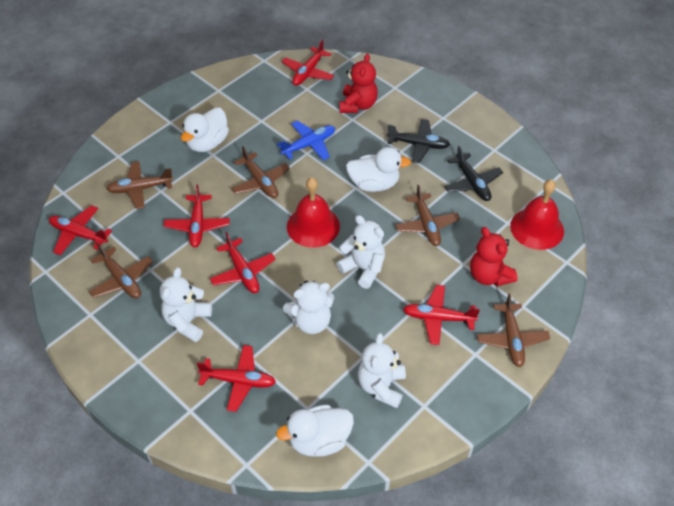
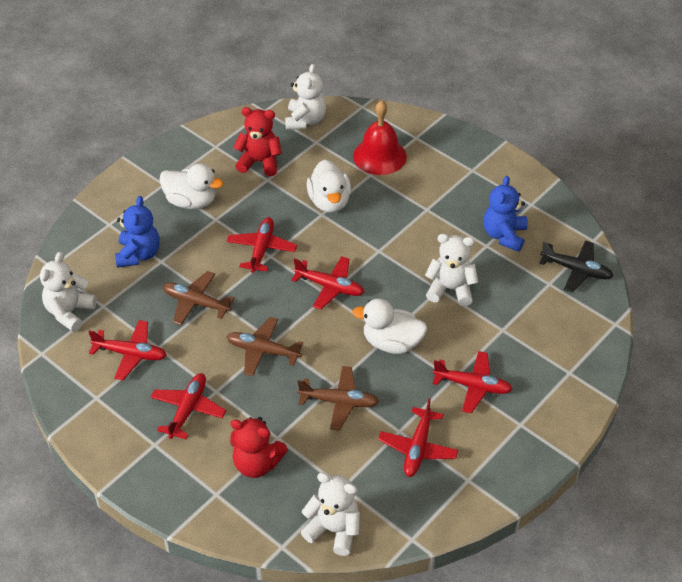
black plane: 2 -> 1
blue plane: 1 -> 0
blue teddy bear: 0 -> 2
brown plane: 5 -> 3
red bell: 2 -> 1

